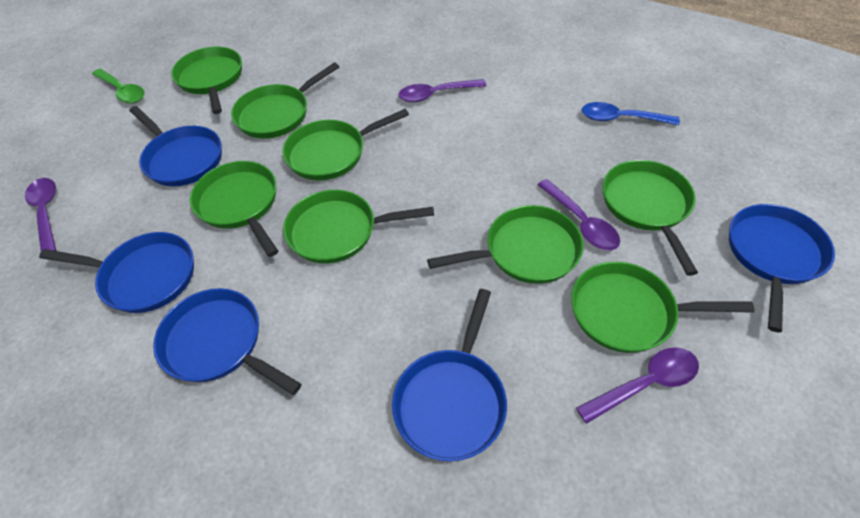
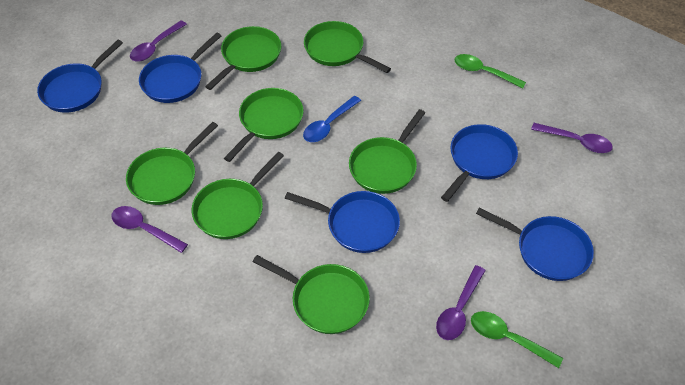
green pan: 8 -> 7
green spoon: 1 -> 2

